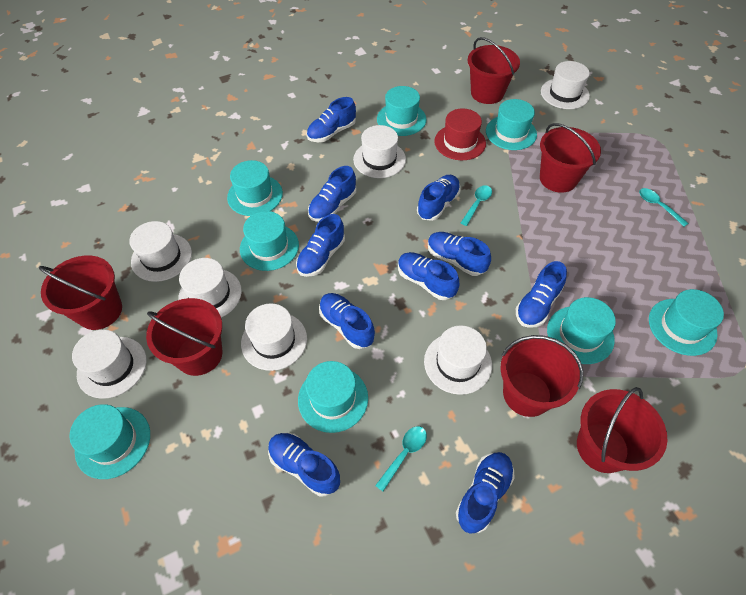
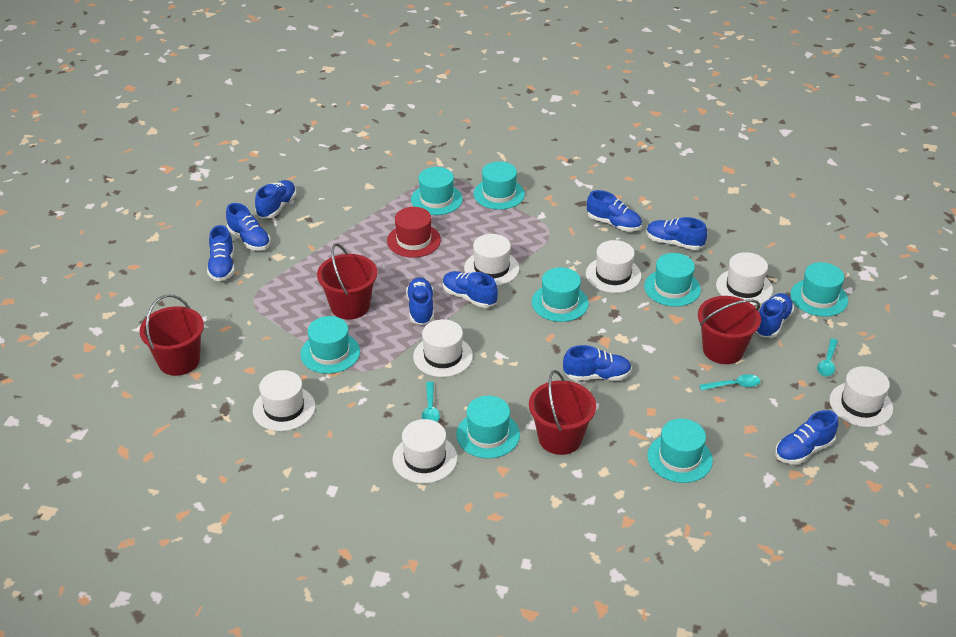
red bucket: 6 -> 4

